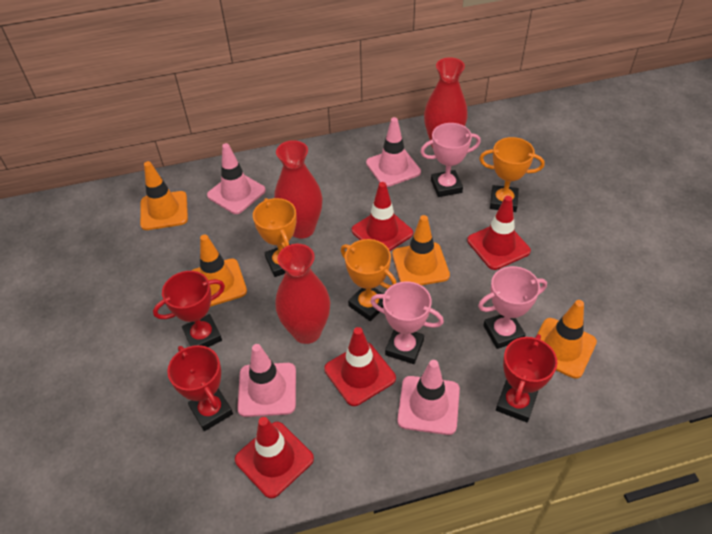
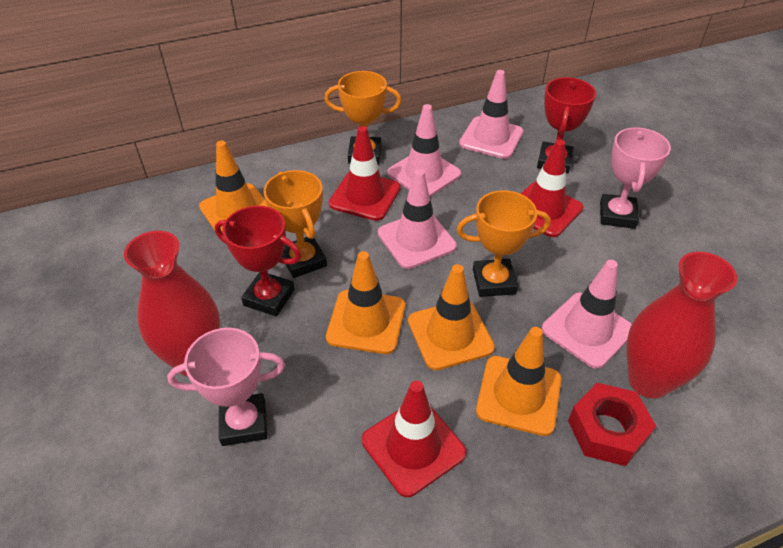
pink trophy: 3 -> 2
red nut: 0 -> 1
red traffic cone: 4 -> 3
red trophy: 3 -> 2
red vase: 3 -> 2

